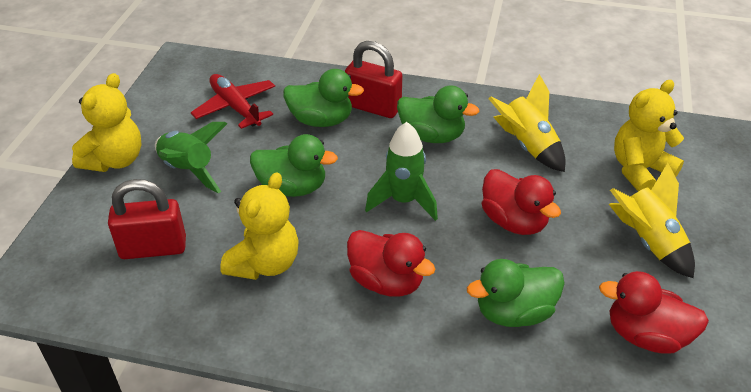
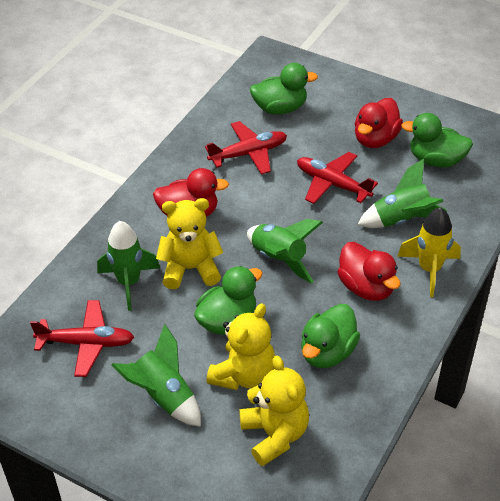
green rocket: 2 -> 4
red padlock: 2 -> 0
red plane: 1 -> 3
yellow rocket: 2 -> 1

